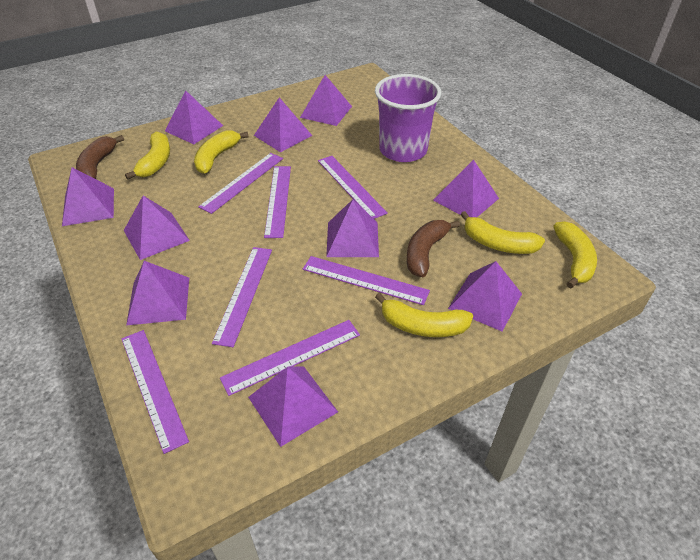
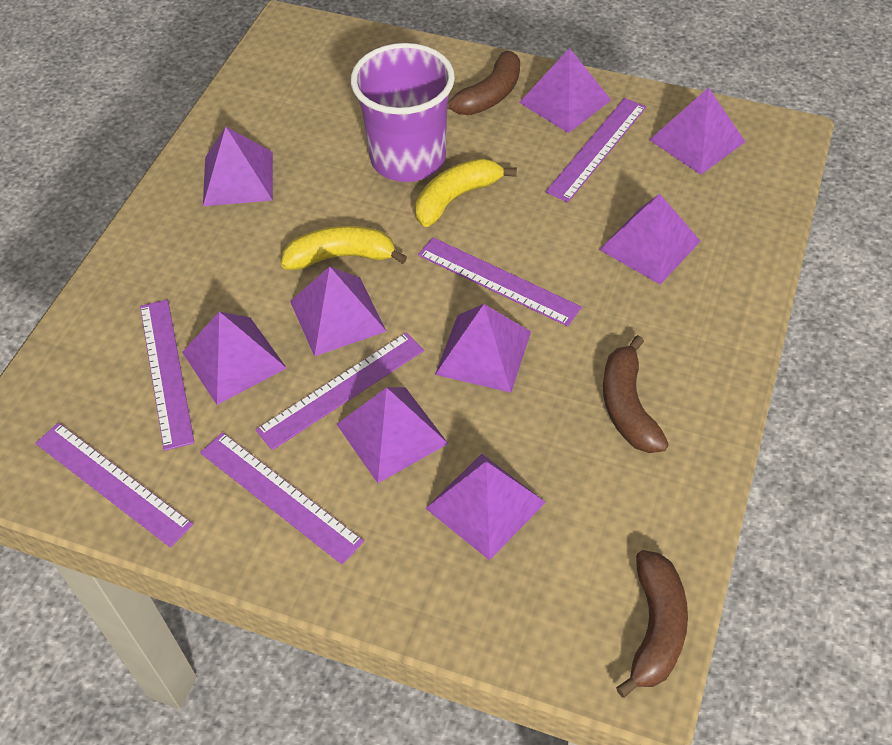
brown banana: 2 -> 3
purple pyramid: 10 -> 9
purple ruler: 7 -> 6
yellow banana: 5 -> 2

